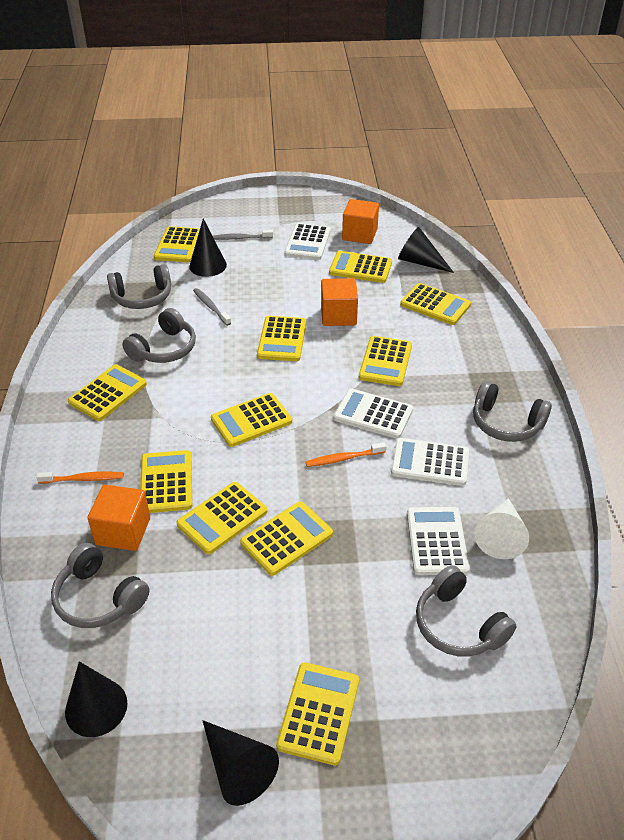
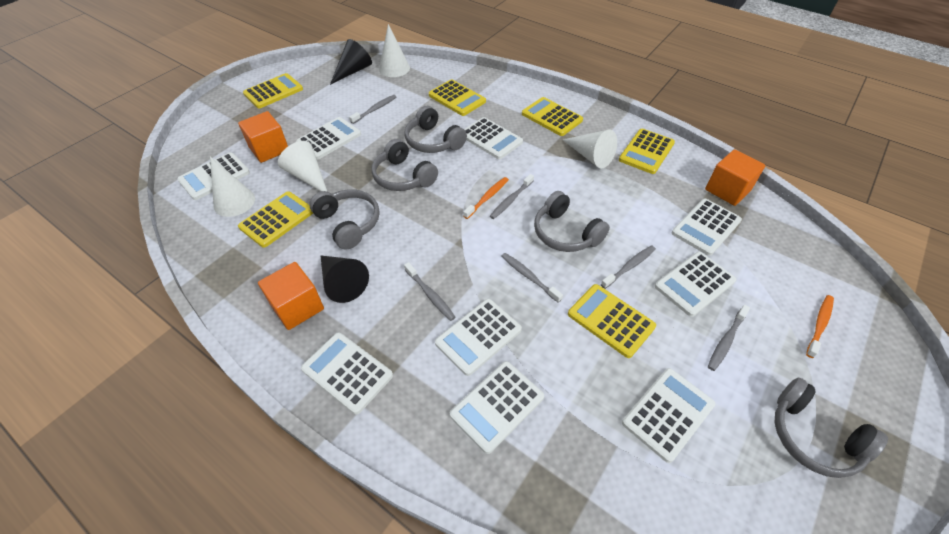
black cone: 4 -> 2
grey toothbrush: 2 -> 6
white calculator: 4 -> 9
white cone: 1 -> 4
yellow calculator: 11 -> 6

